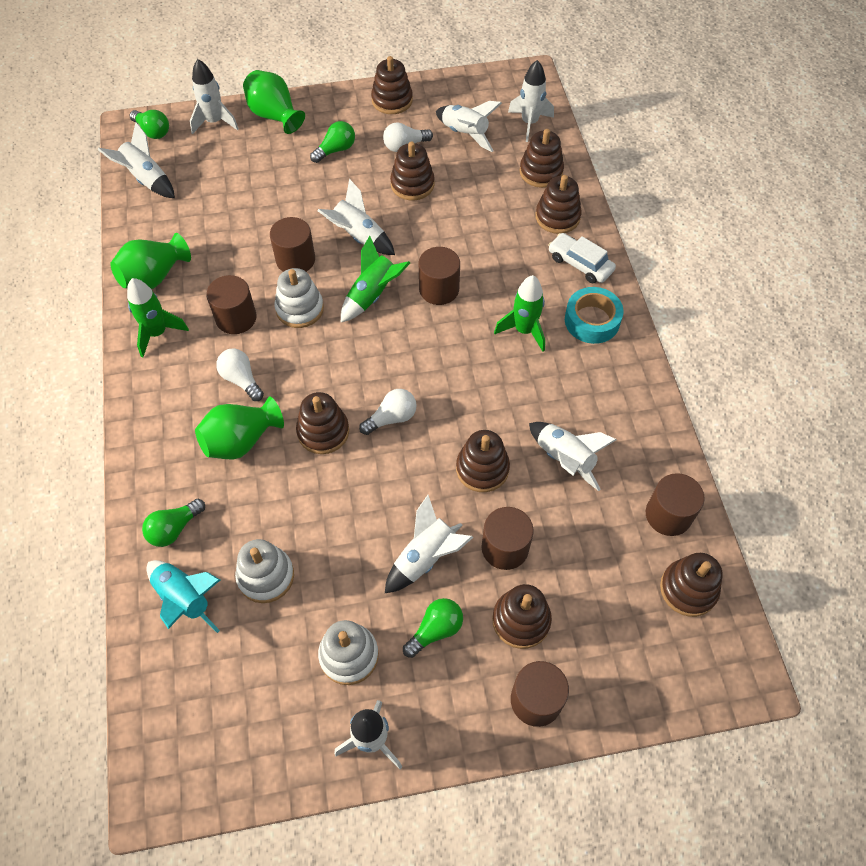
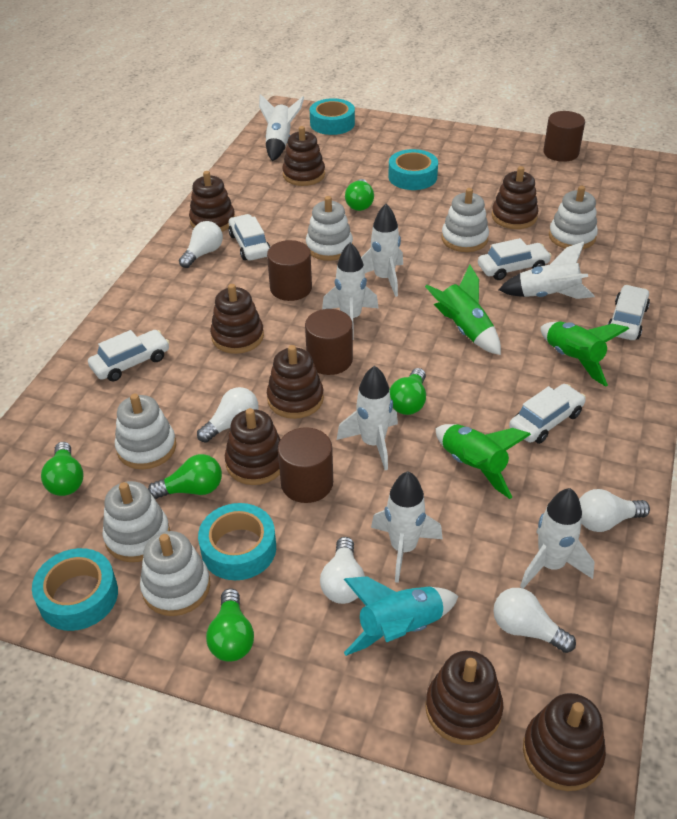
brown cylinder: 6 -> 4
green light bulb: 4 -> 5
green vase: 3 -> 0
turquoise tape: 1 -> 4
white car: 1 -> 5
white light bulb: 3 -> 5
white rocket: 8 -> 7
white stacking toy: 3 -> 6

